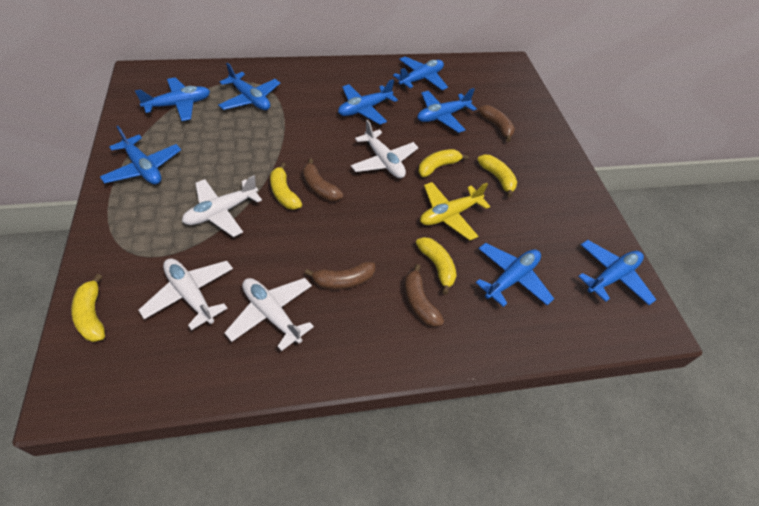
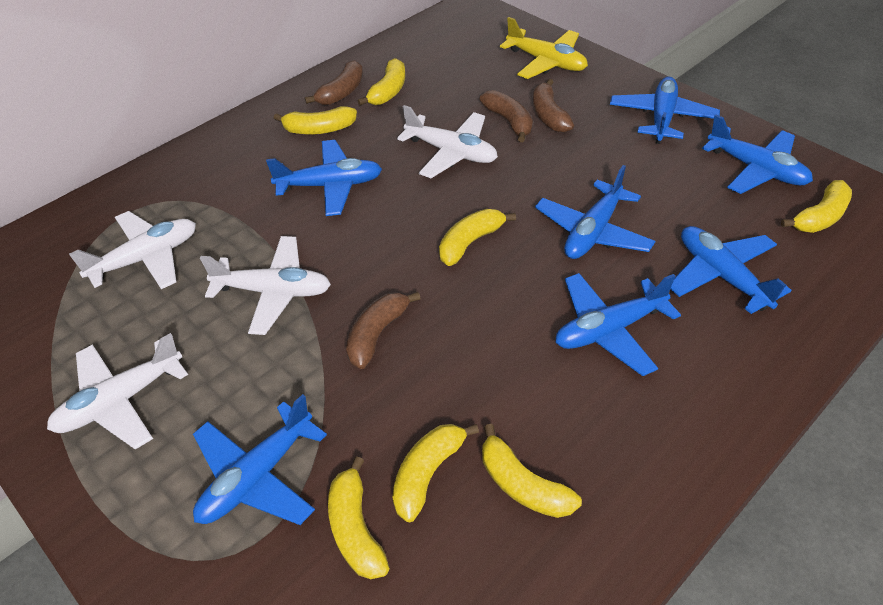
blue plane: 8 -> 7
yellow banana: 5 -> 7

